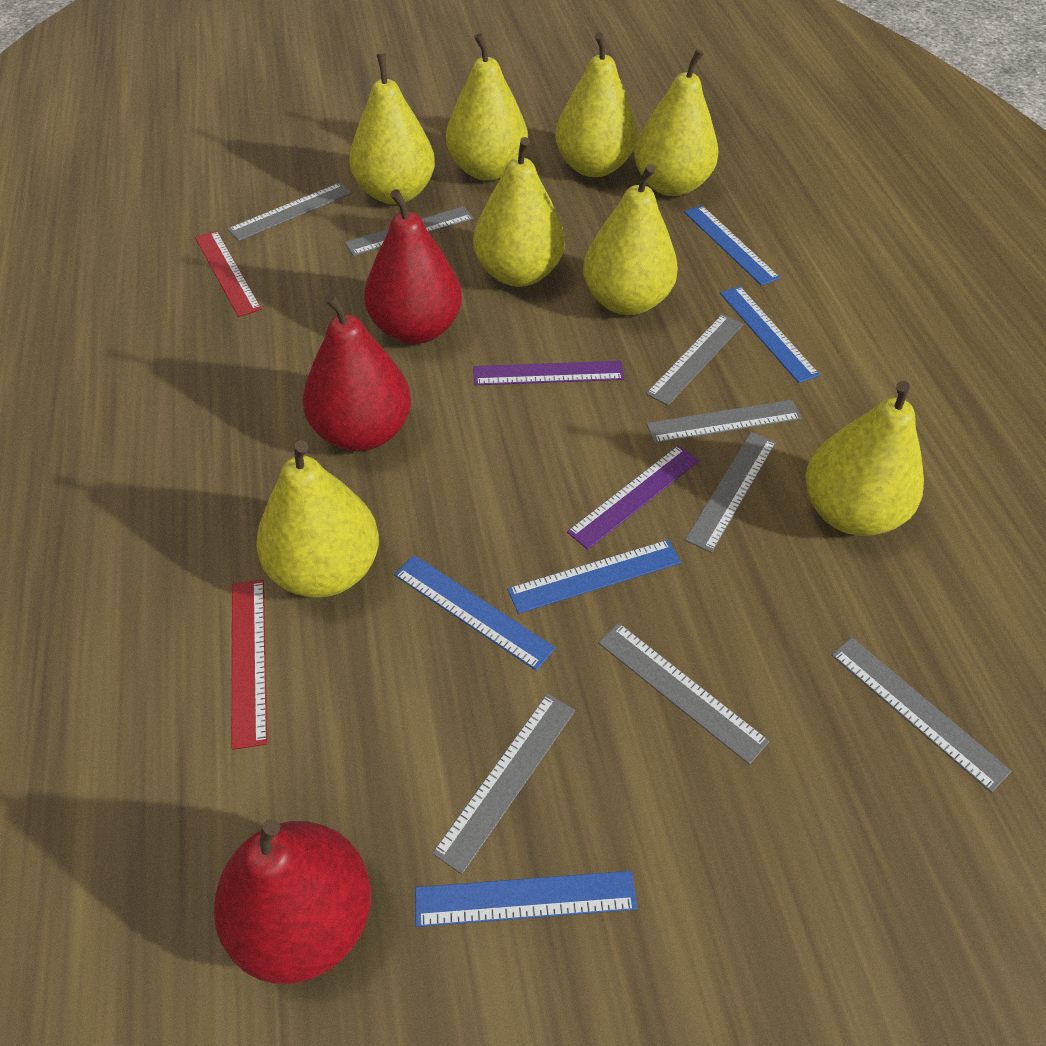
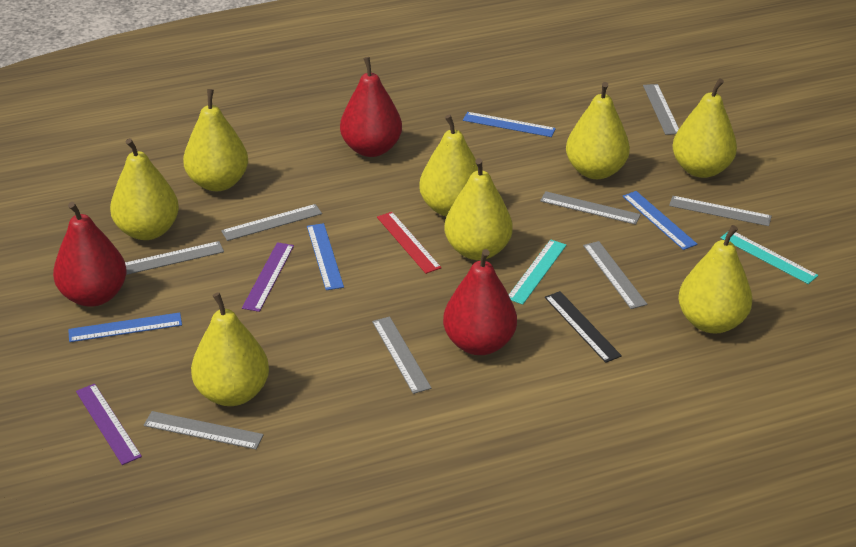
black ruler: 0 -> 1
blue ruler: 5 -> 4
red ruler: 2 -> 1
turquoise ruler: 0 -> 2

